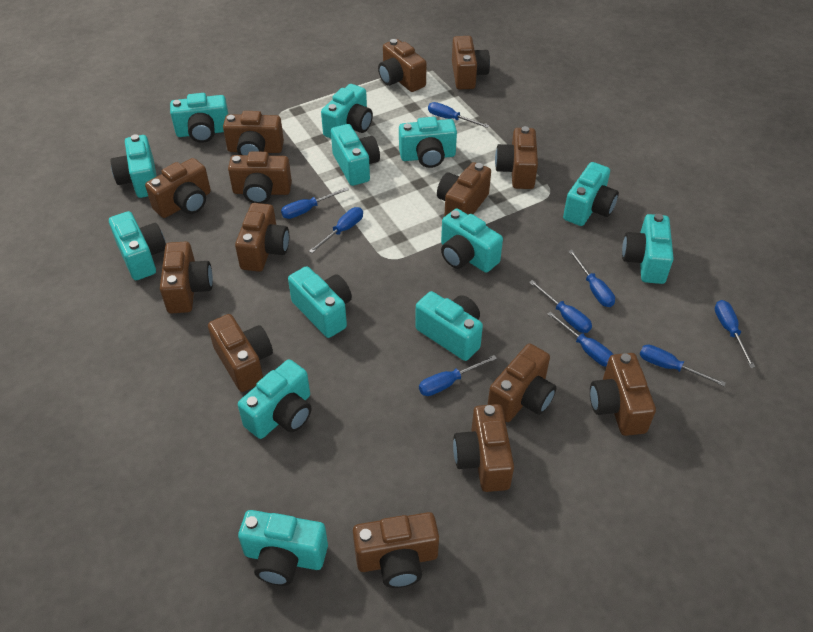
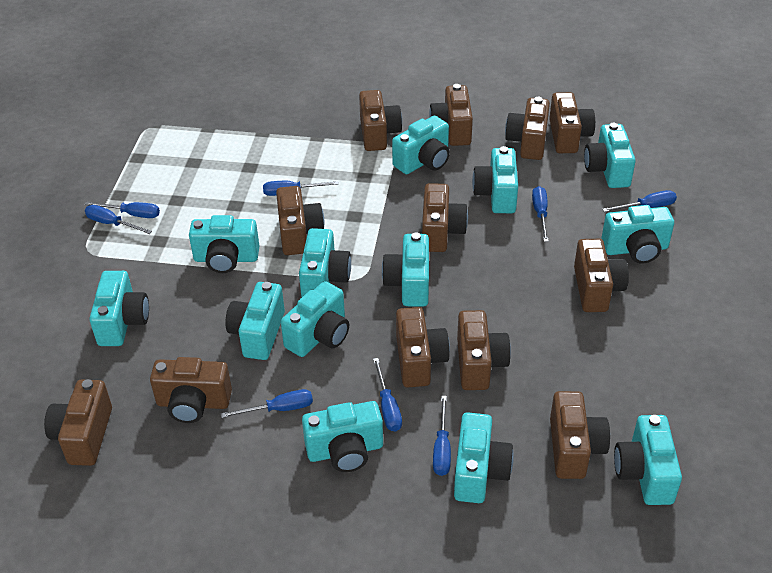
blue screwdriver: 9 -> 8
brown camera: 14 -> 12

